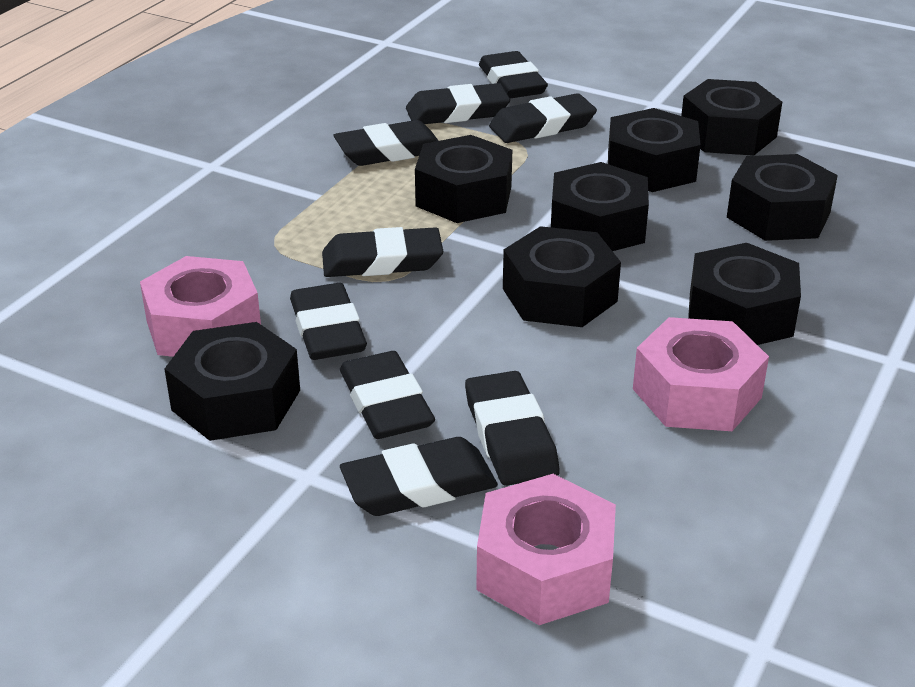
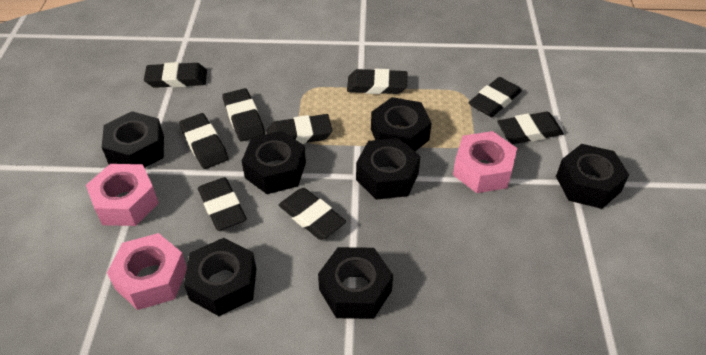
black nut: 8 -> 7

